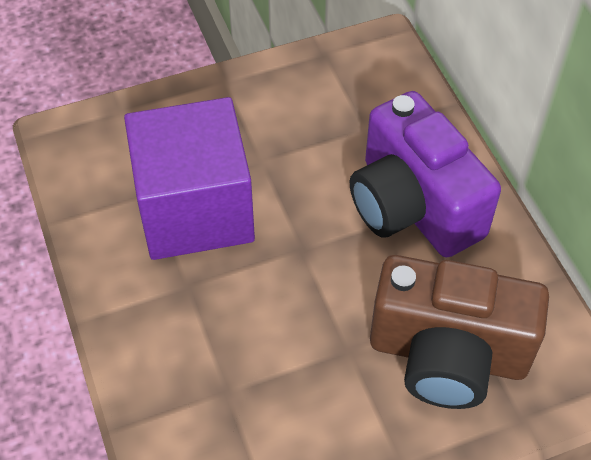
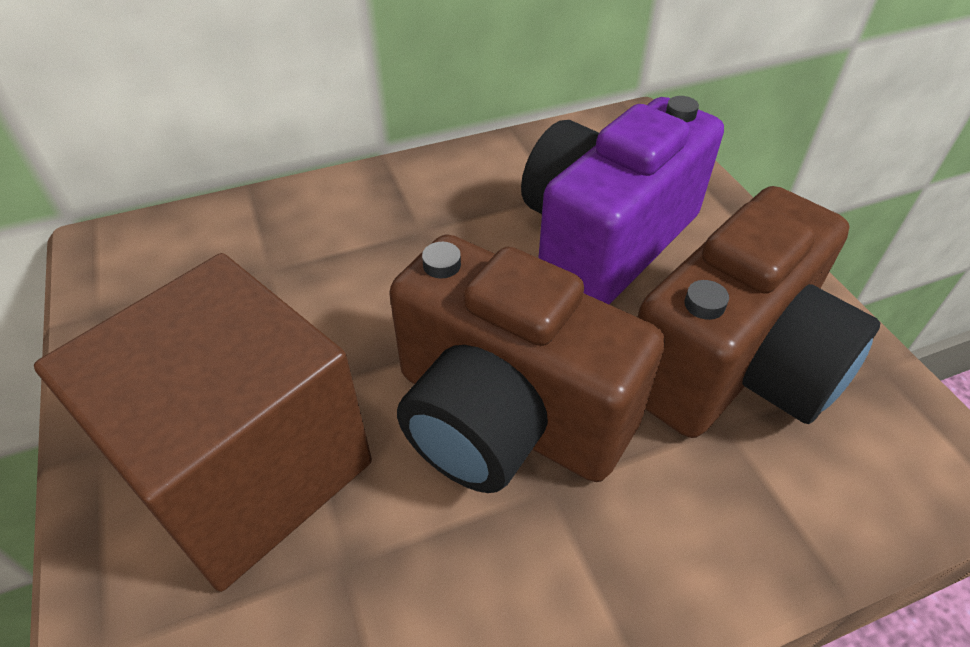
brown camera: 1 -> 2
brown cube: 0 -> 1
purple cube: 1 -> 0

